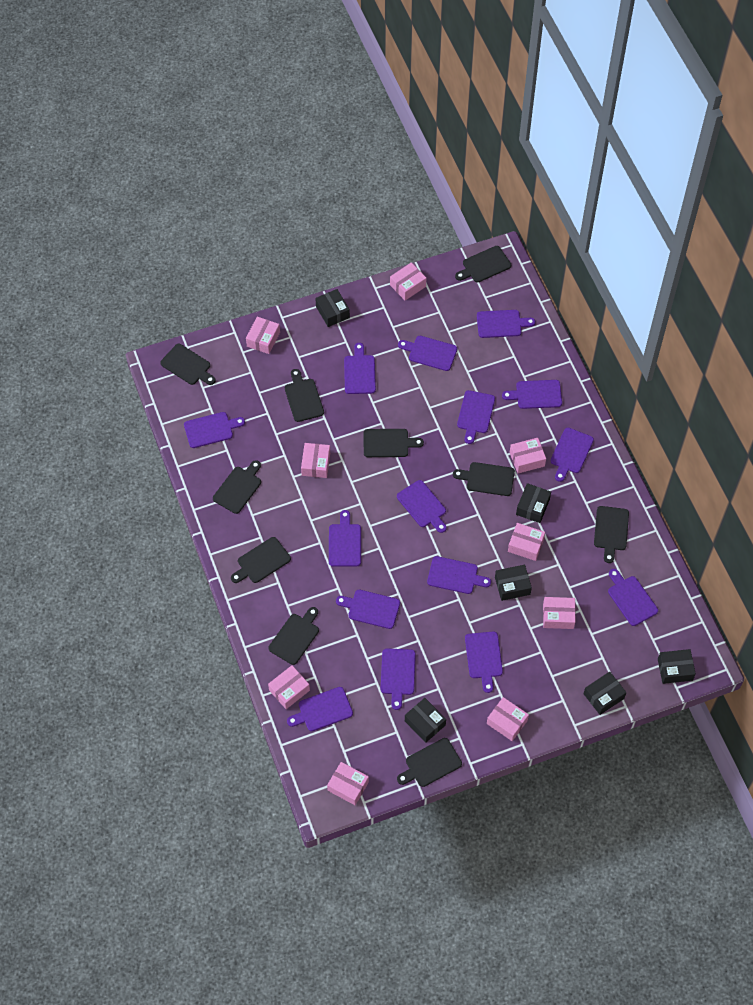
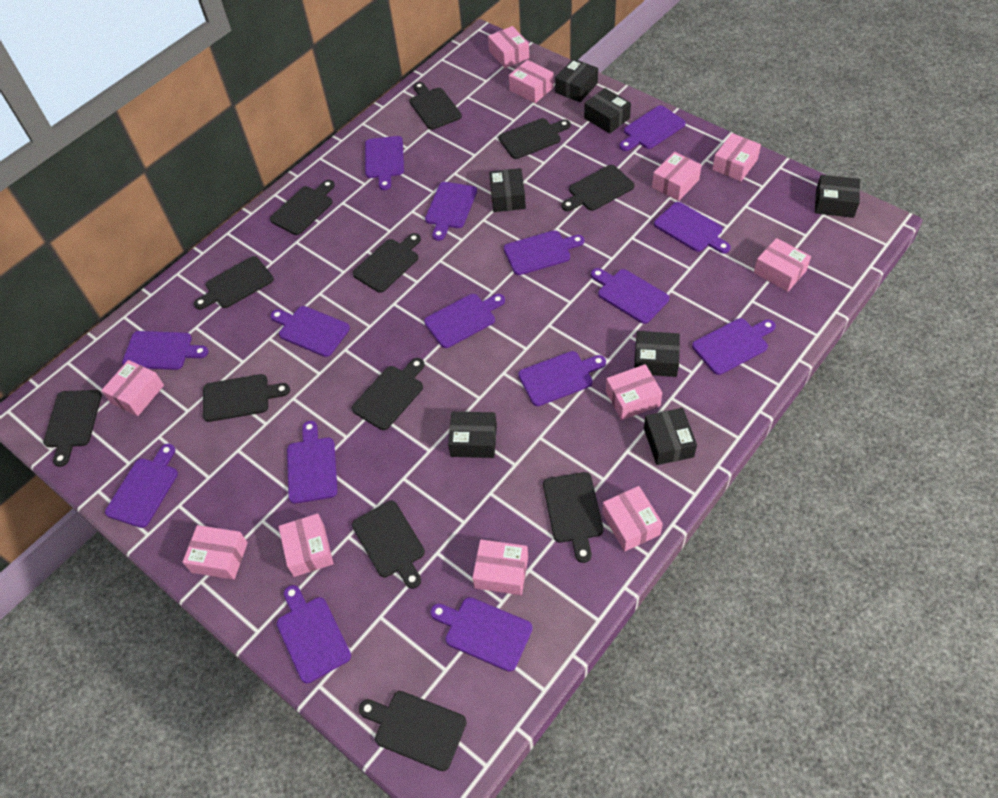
black box: 6 -> 7
black cutting board: 10 -> 12
pink box: 9 -> 11

